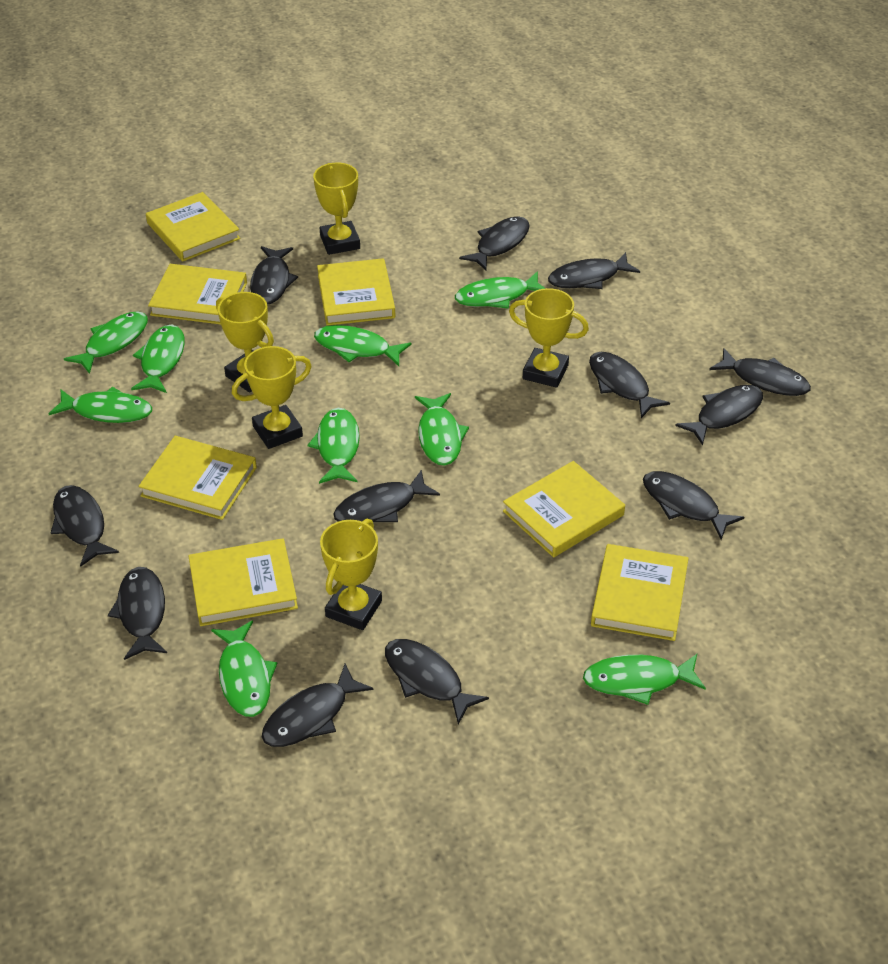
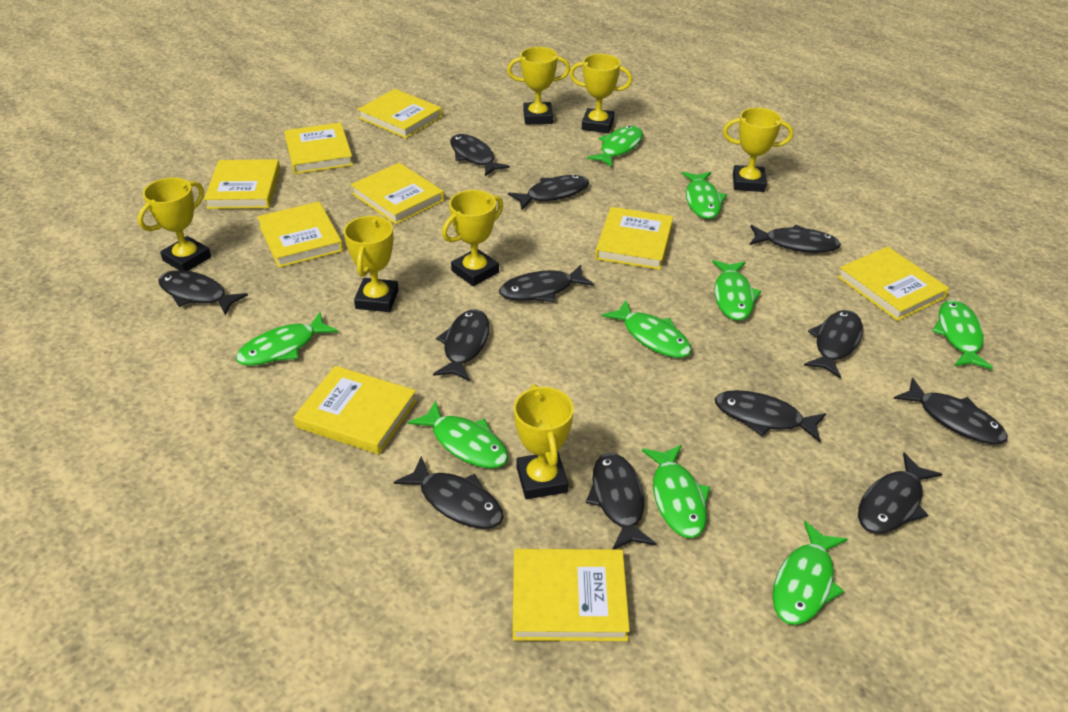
yellow book: 7 -> 9
yellow trophy: 5 -> 7

